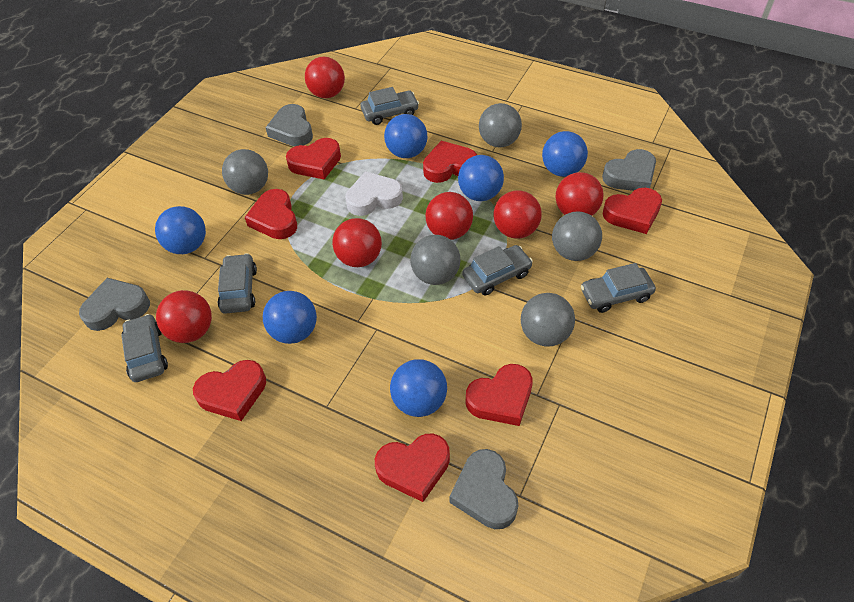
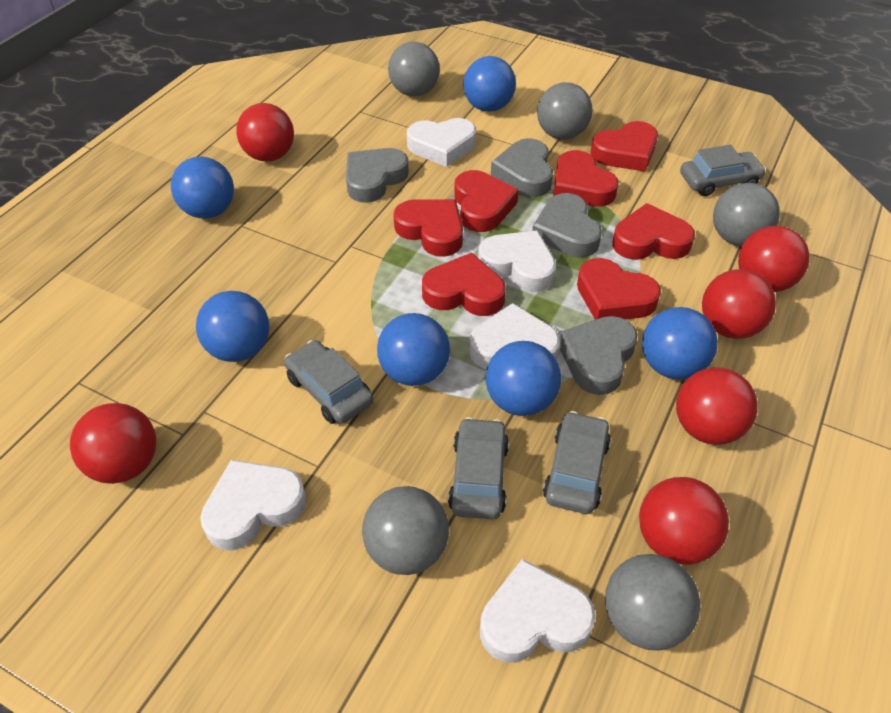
grey car: 5 -> 4
white heart: 1 -> 5

